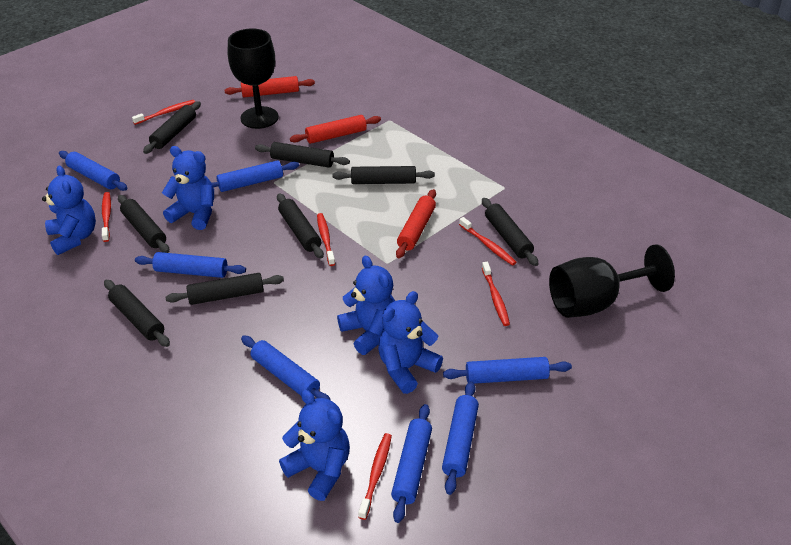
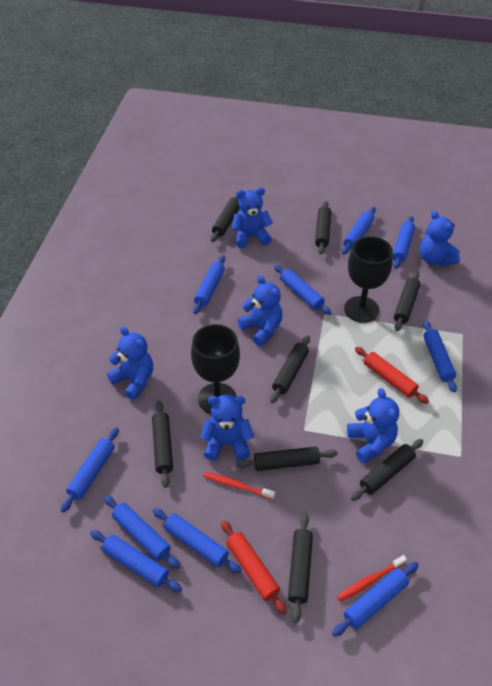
blue rolling pin: 7 -> 10
blue teddy bear: 5 -> 6
red rolling pin: 3 -> 2
red toothbrush: 6 -> 2

